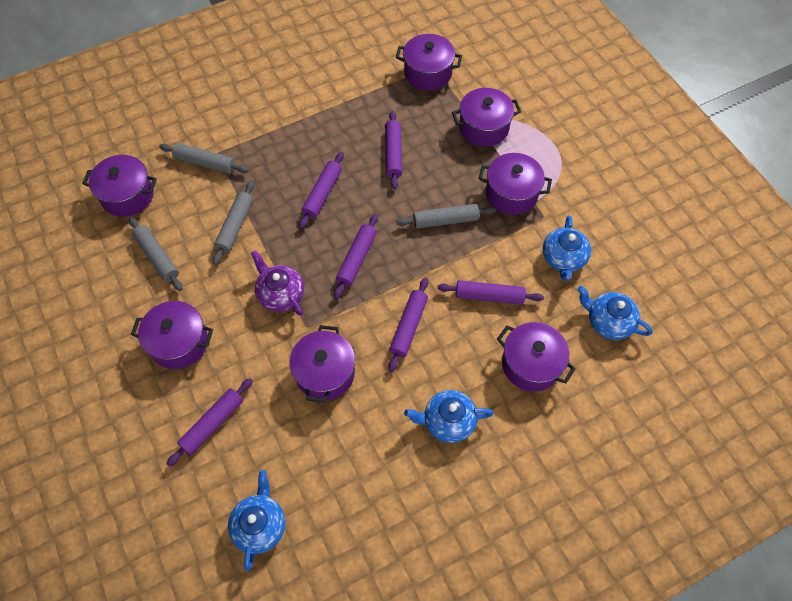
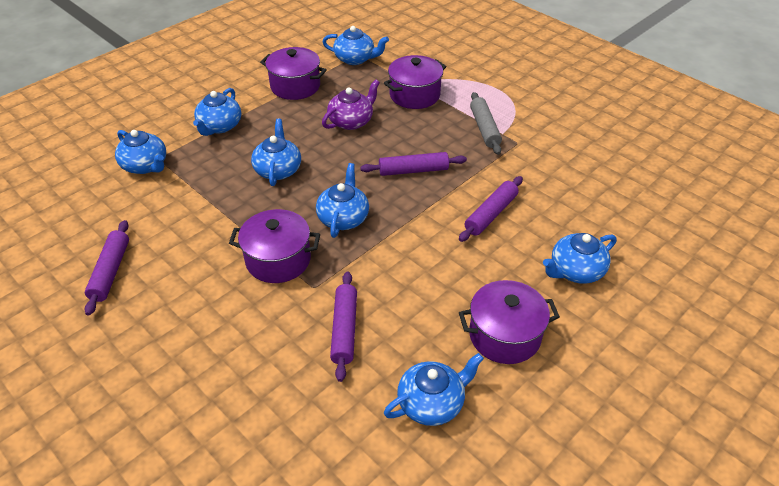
blue teapot: 4 -> 7
grey rolling pin: 4 -> 1
purple pot: 7 -> 4
purple rolling pin: 6 -> 4

